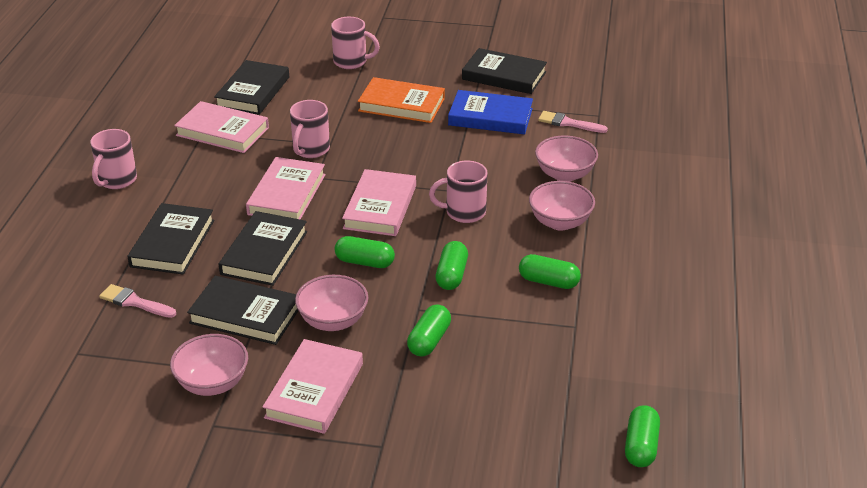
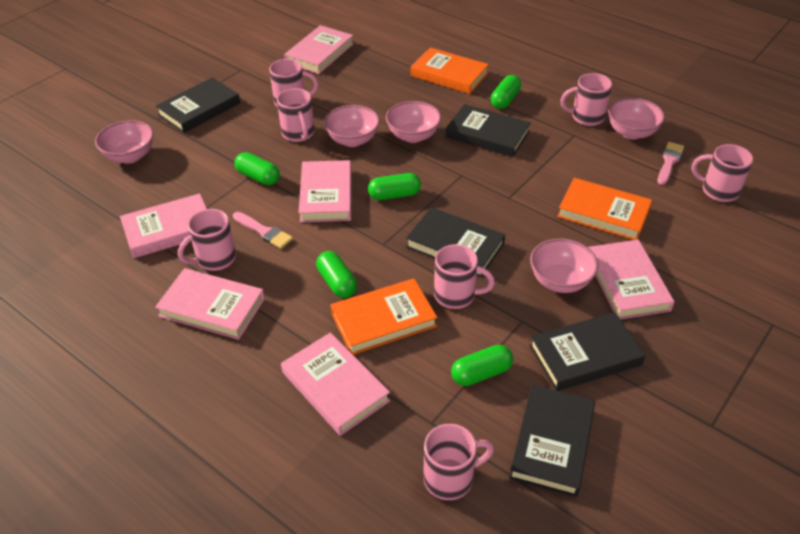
blue book: 1 -> 0
orange book: 1 -> 3
pink book: 4 -> 6
pink bowl: 4 -> 5
pink mug: 4 -> 7

